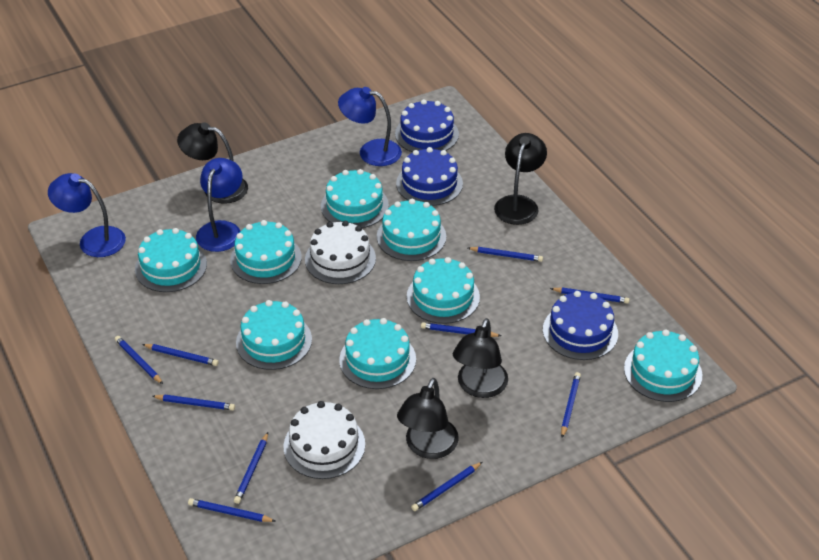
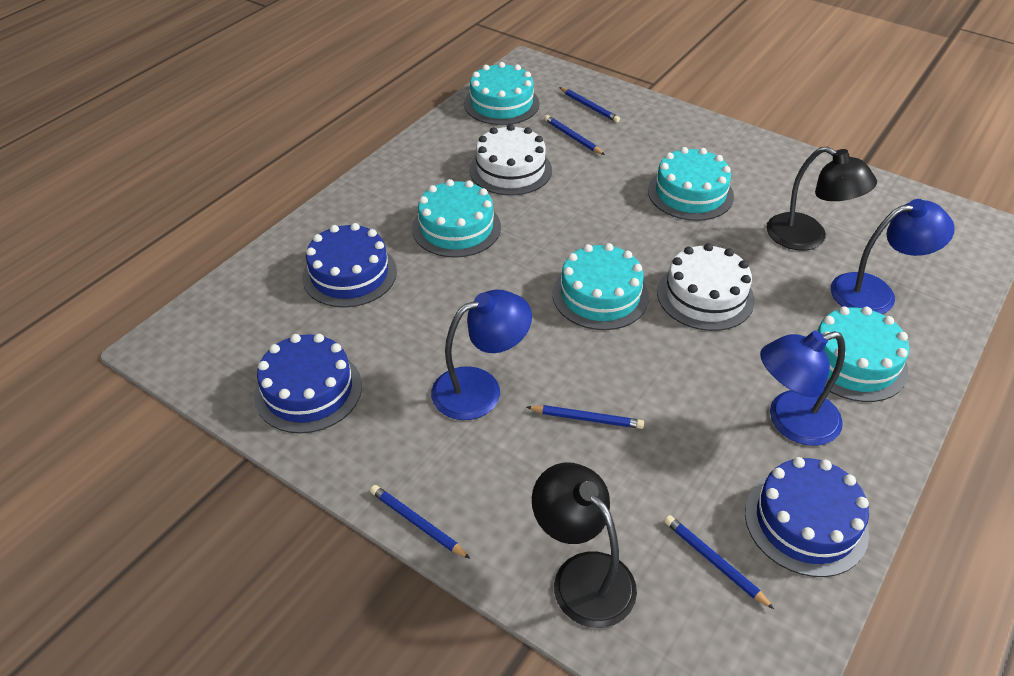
black lamp: 4 -> 2
blue pencil: 10 -> 5
turquoise cake: 8 -> 5

